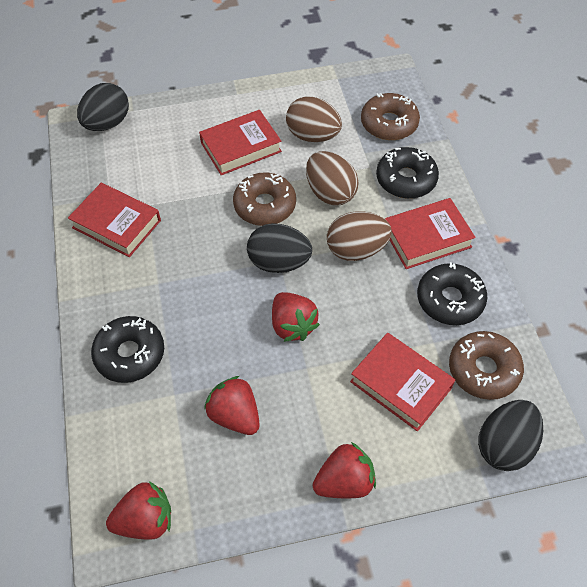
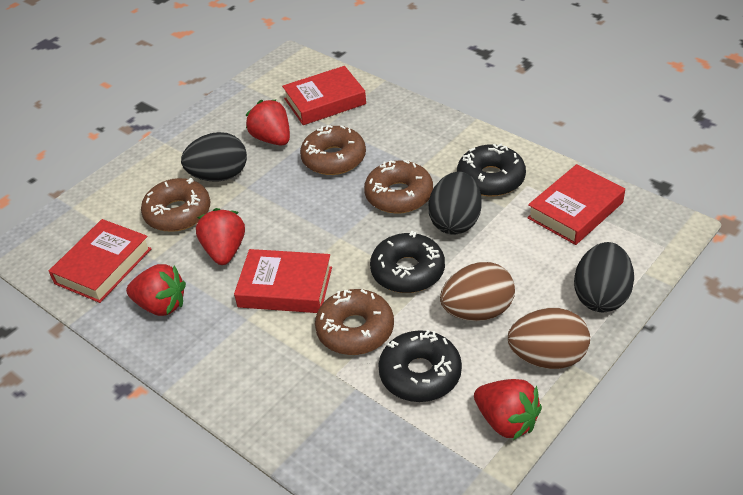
brown donut: 3 -> 4
brown egg: 3 -> 2

